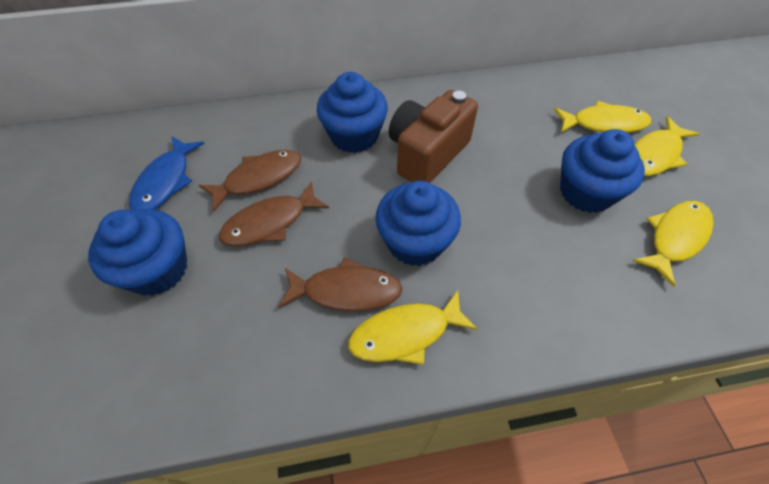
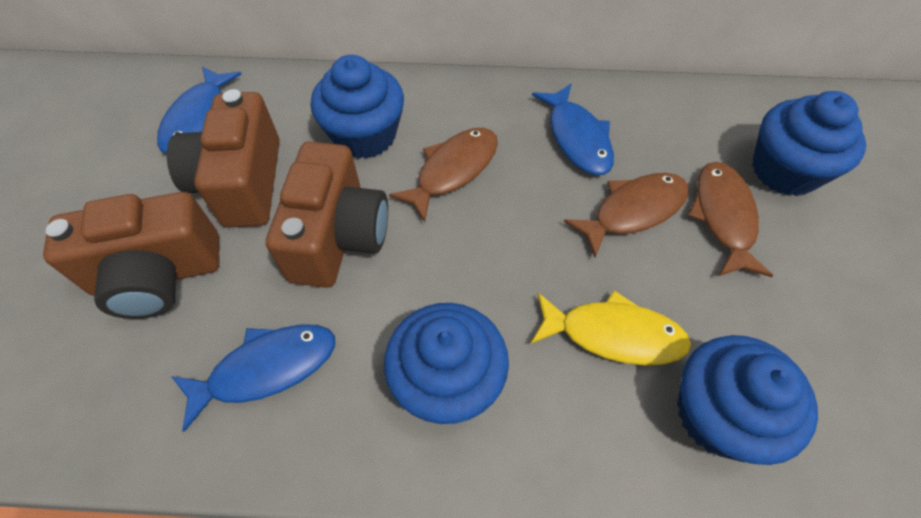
blue fish: 1 -> 3
brown camera: 1 -> 3
yellow fish: 4 -> 1

